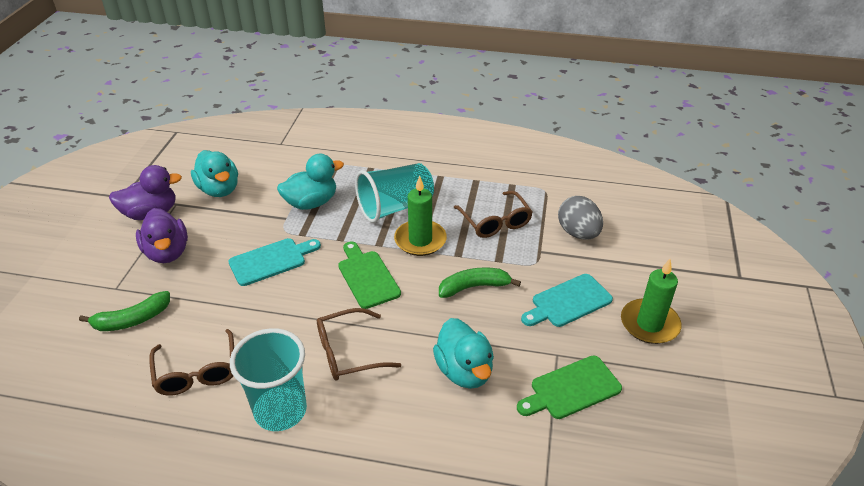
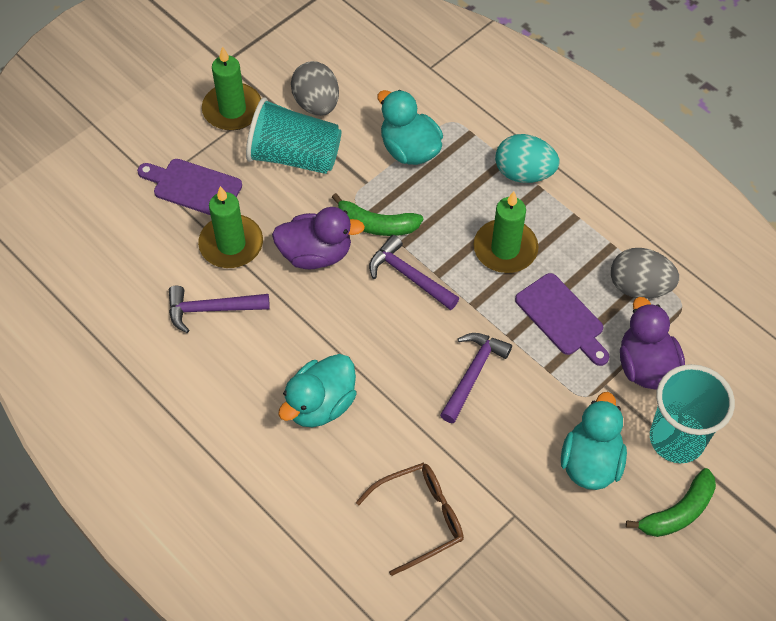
brown glasses: 3 -> 1
green candle: 2 -> 3
green cutting board: 2 -> 0
grey egg: 1 -> 2
purple cutting board: 0 -> 2
purple hammer: 0 -> 3
turquoise cutting board: 2 -> 0
turquoise egg: 0 -> 1

